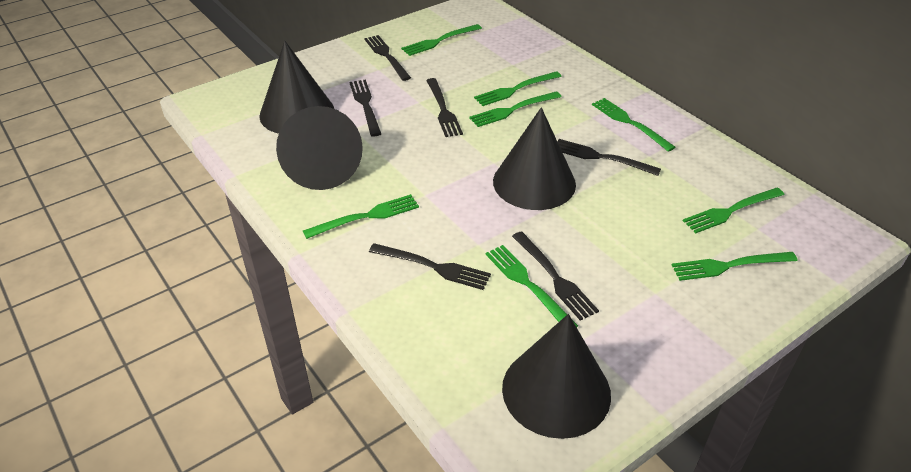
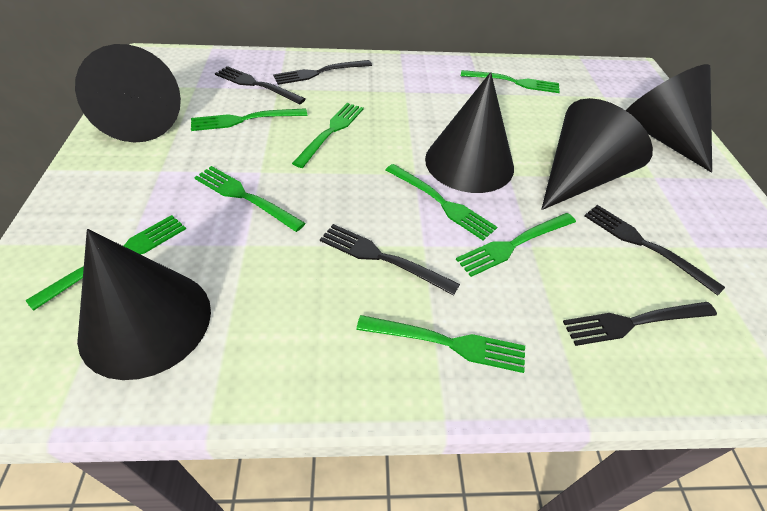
black cone: 4 -> 5
black fork: 6 -> 5

